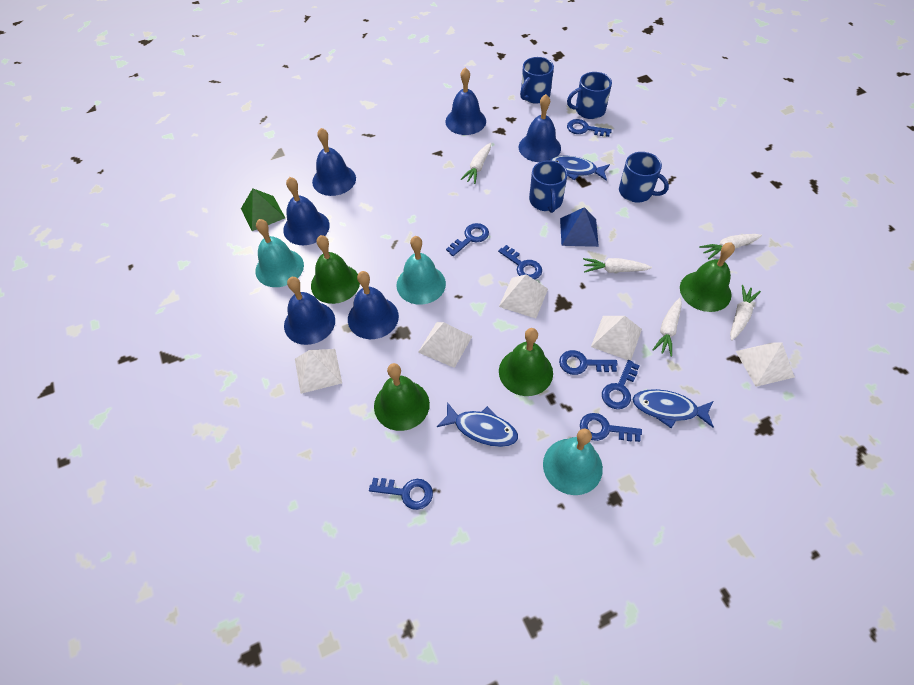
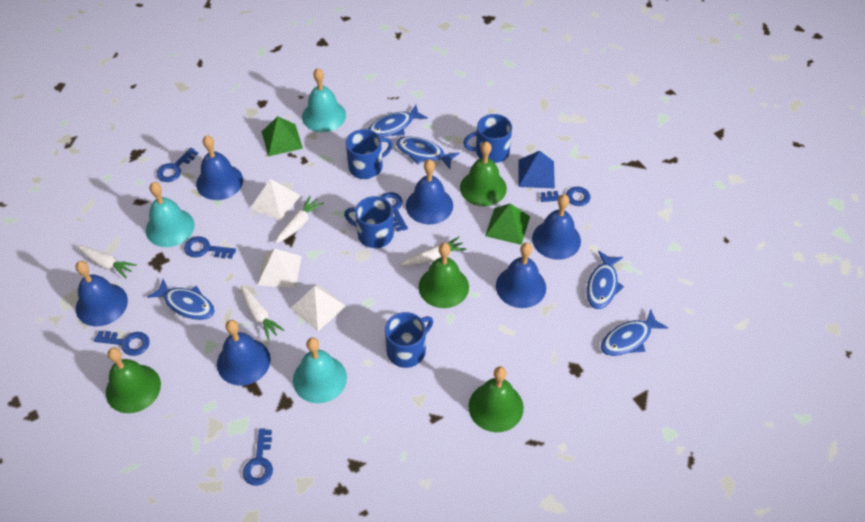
blue fish: 3 -> 5
blue key: 7 -> 6
green pyramid: 1 -> 2
white carrot: 5 -> 4
white pyramid: 5 -> 3

